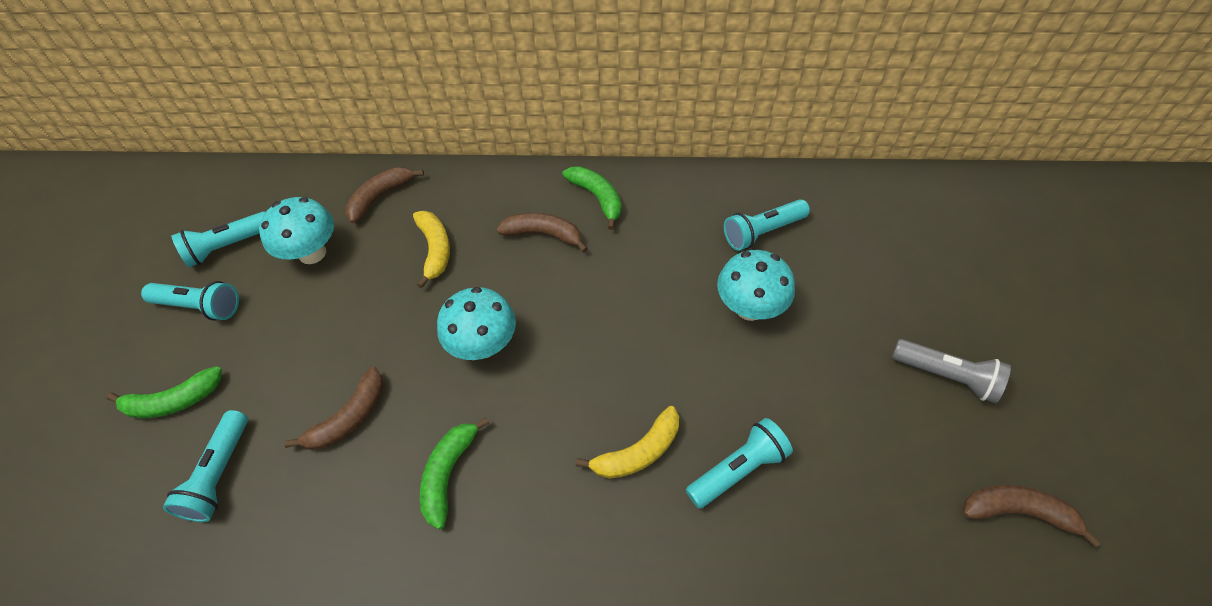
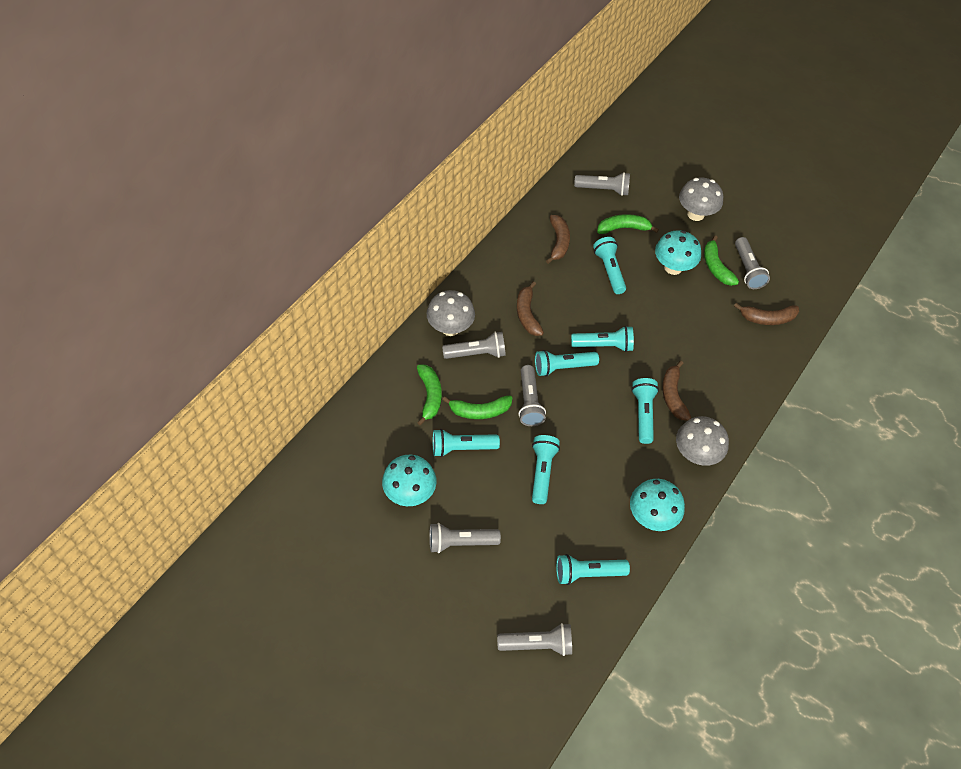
green banana: 3 -> 4
grey flashlight: 1 -> 6
grey mushroom: 0 -> 3
turquoise flashlight: 5 -> 7
yellow banana: 2 -> 0

